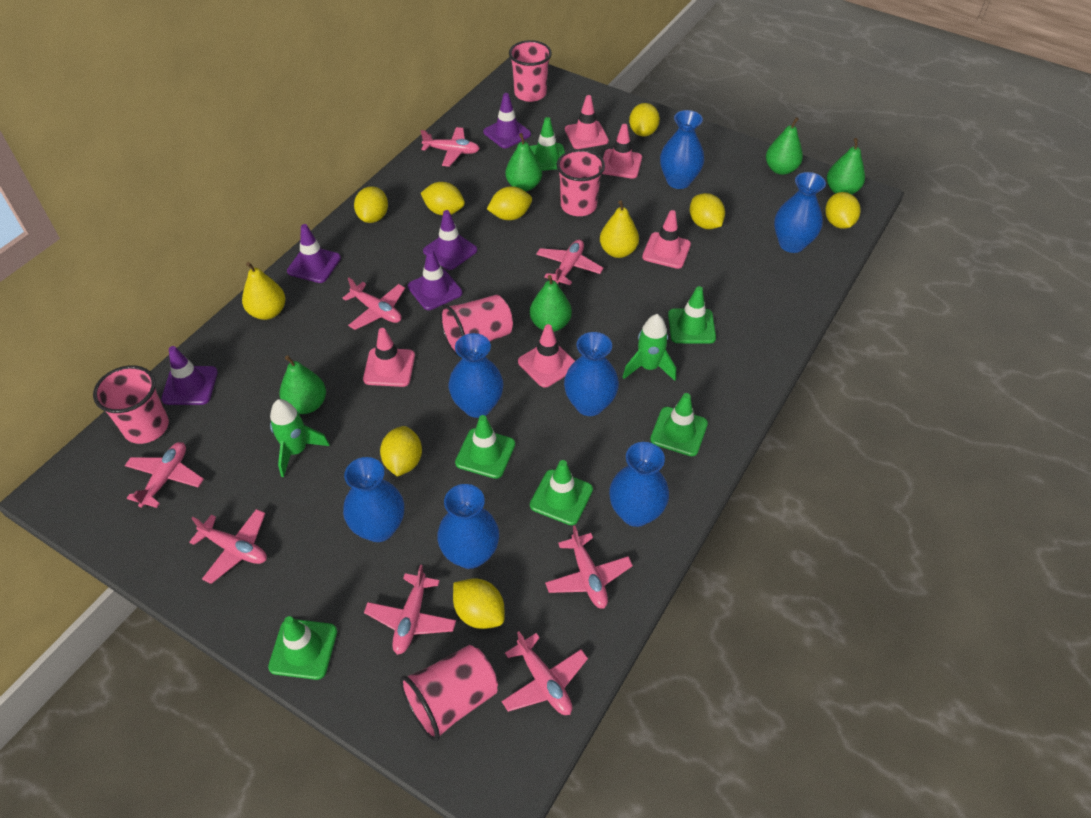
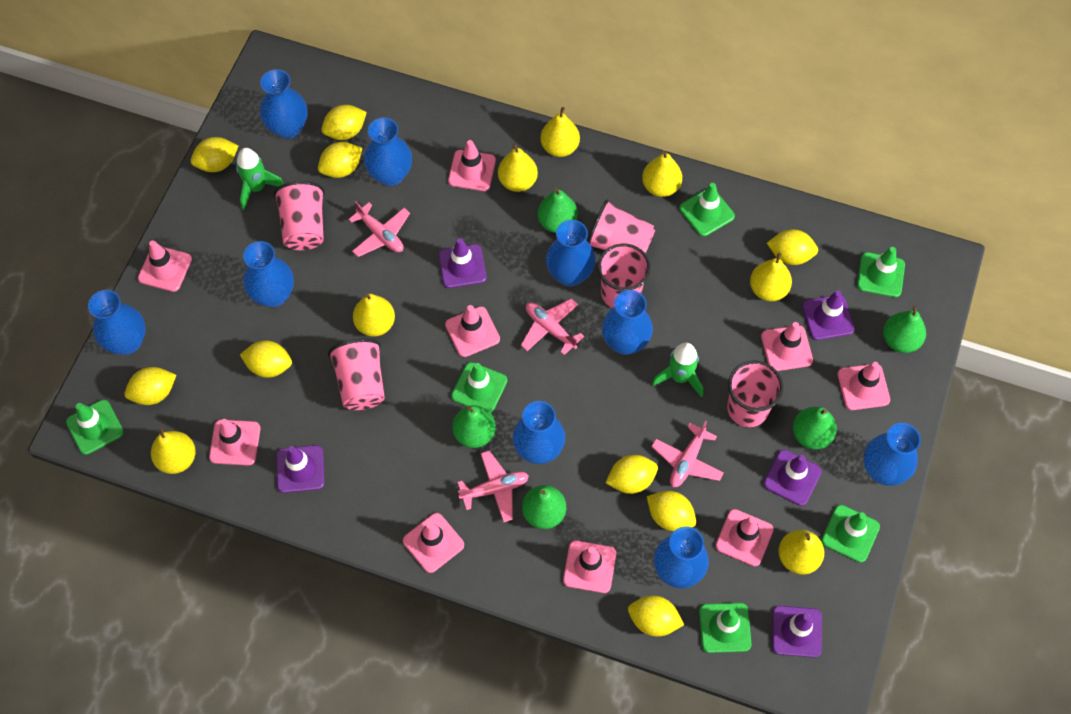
blue vase: 7 -> 9
pink plane: 8 -> 4
pink traffic cone: 5 -> 9
yellow lemon: 8 -> 9
yellow pear: 2 -> 7

